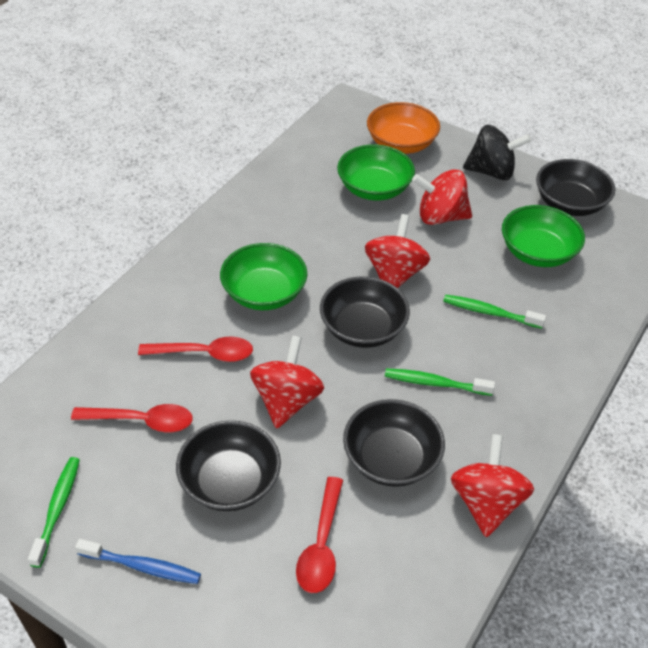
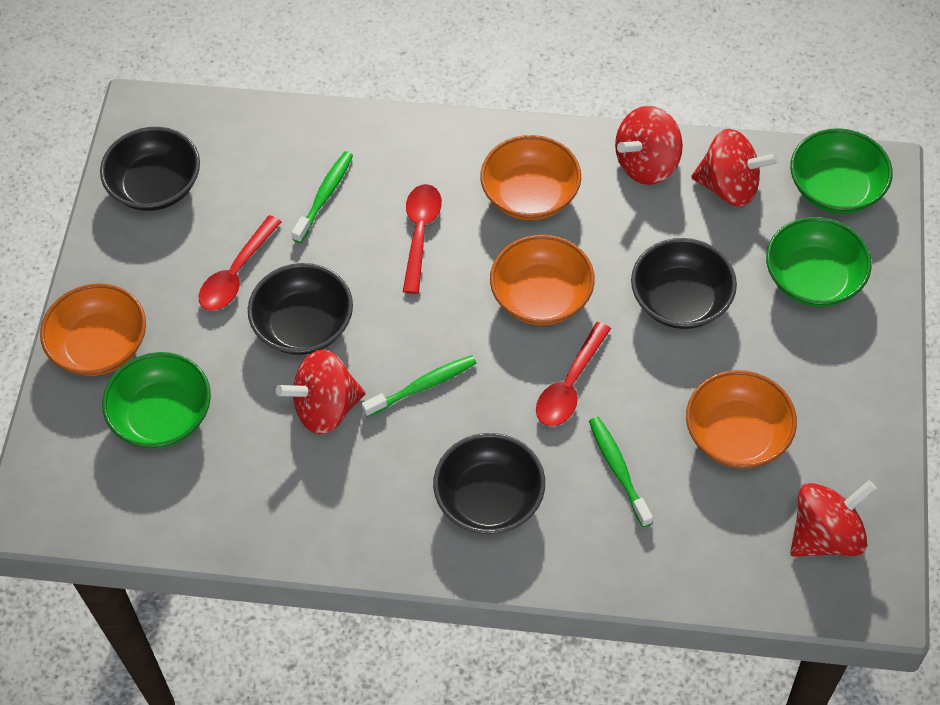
black spinning top: 1 -> 0
blue toothbrush: 1 -> 0
orange bowl: 1 -> 4

